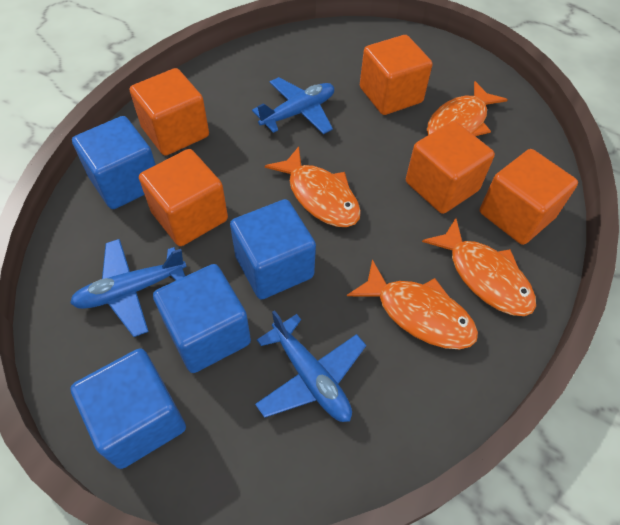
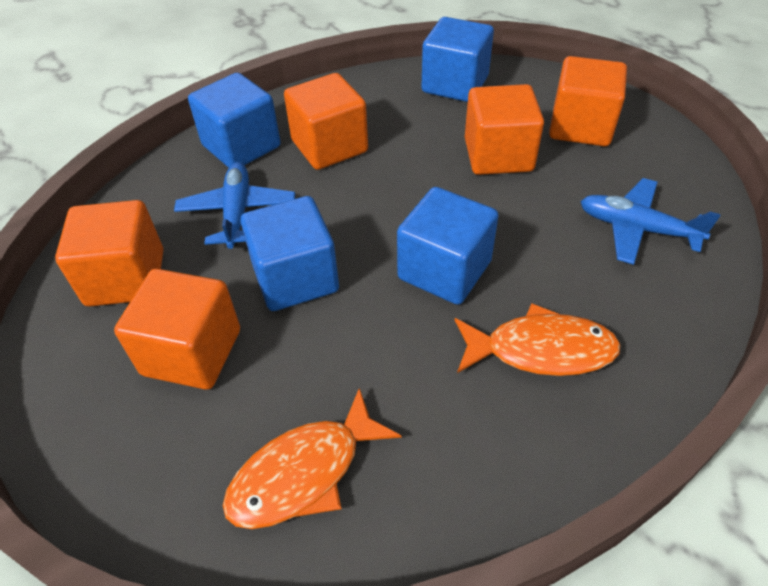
blue plane: 3 -> 2
orange fish: 4 -> 2

